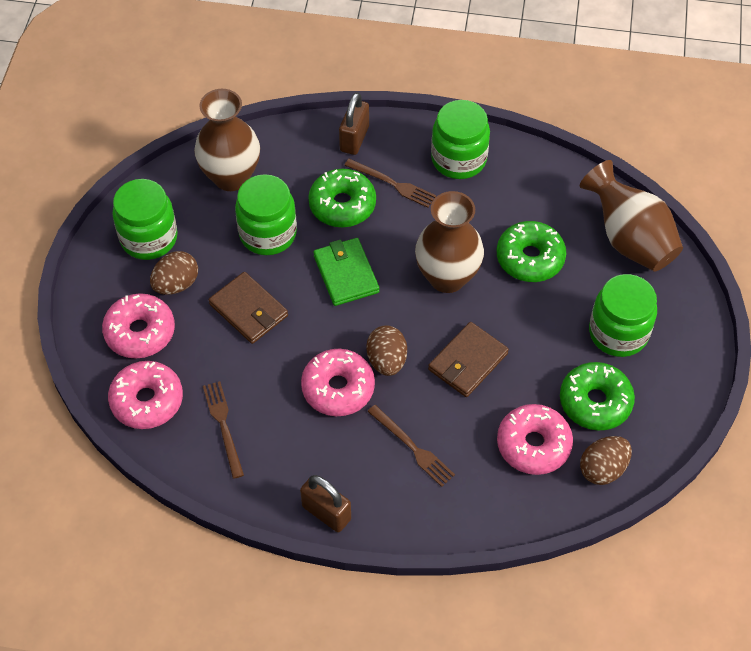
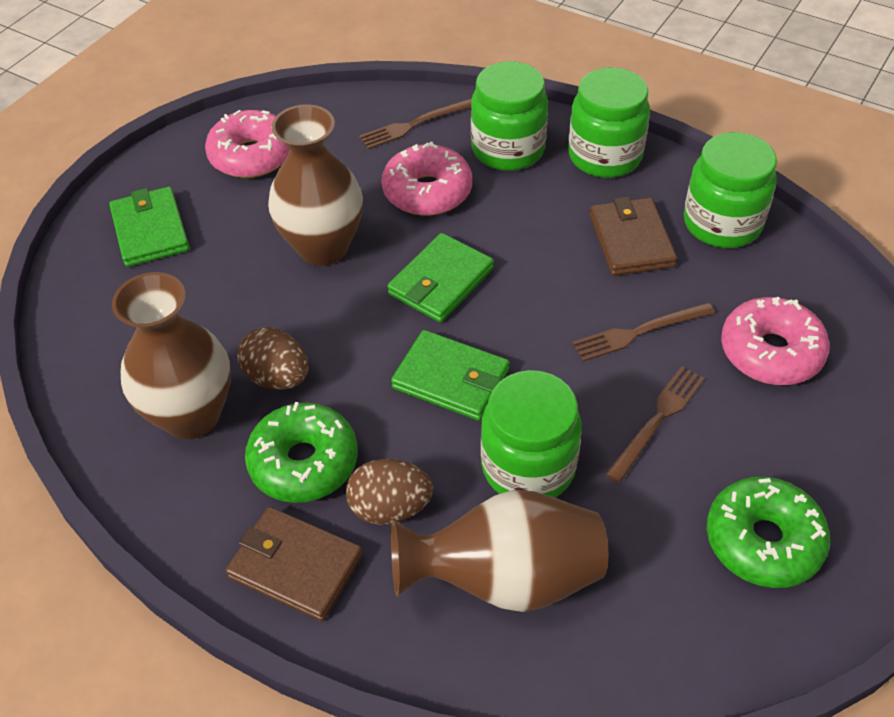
brown egg: 3 -> 2
brown padlock: 2 -> 0
green donut: 3 -> 2
green wallet: 1 -> 3
pink donut: 4 -> 3

